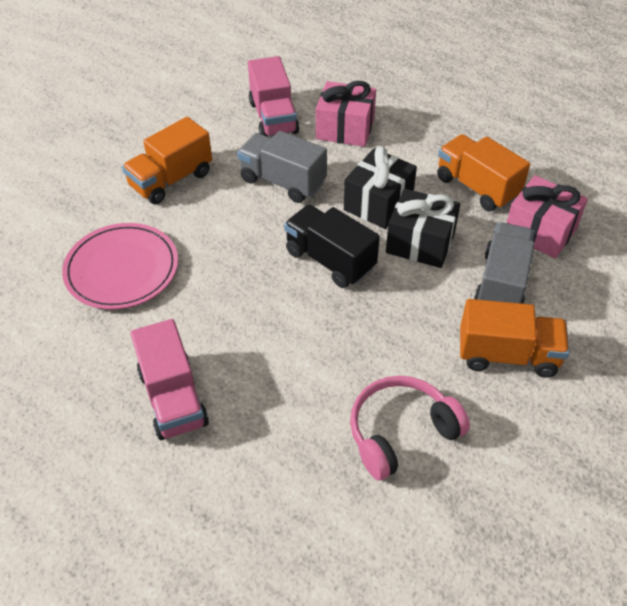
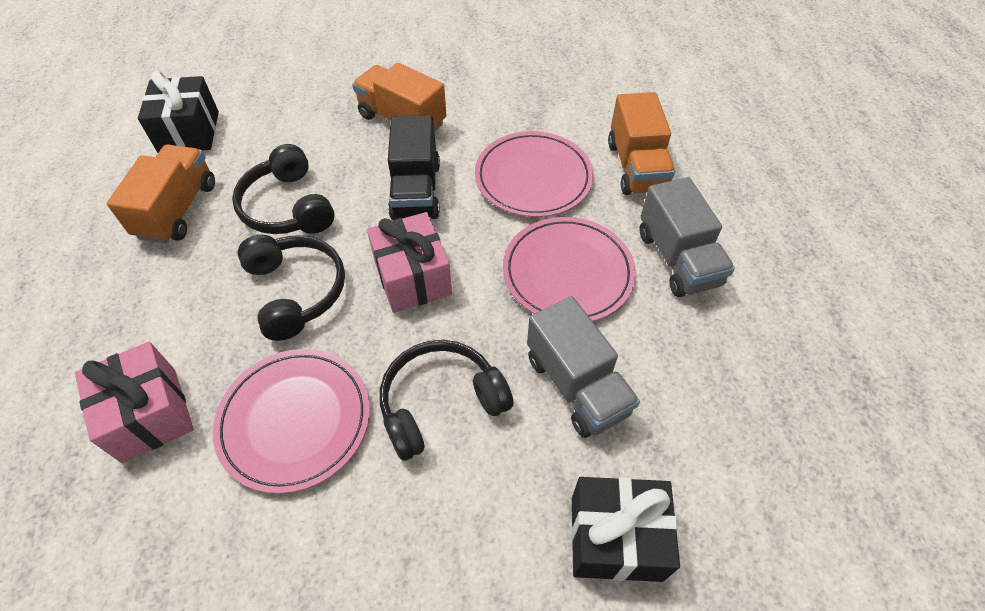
black headphones: 0 -> 3
pink headphones: 1 -> 0
pink plate: 1 -> 3
pink truck: 2 -> 0

